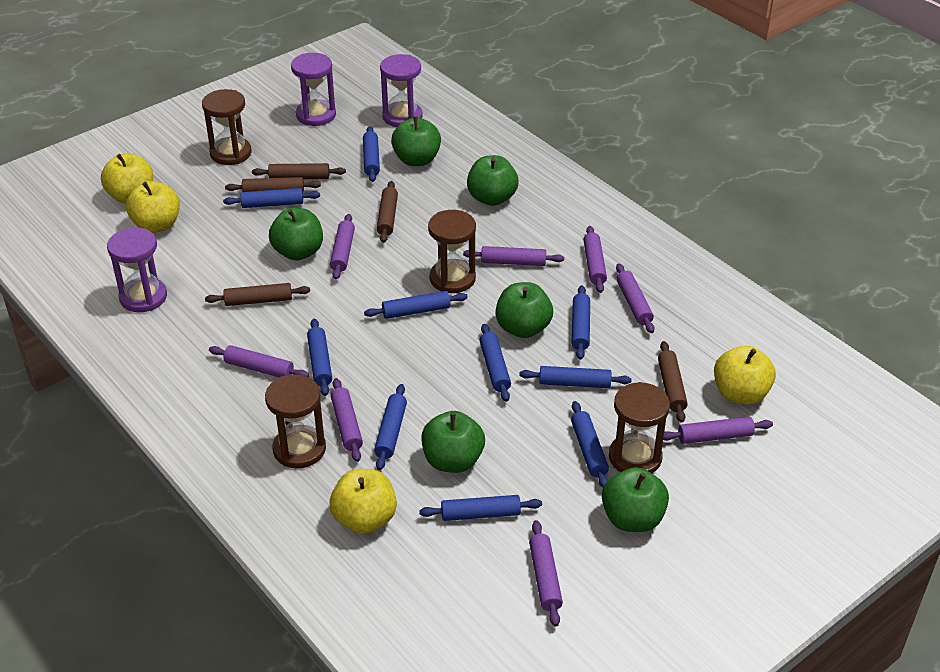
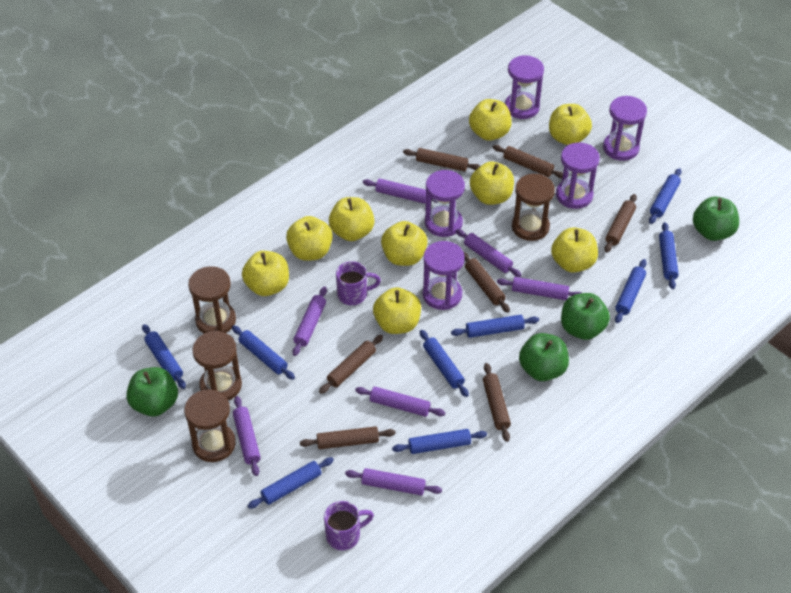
blue rolling pin: 10 -> 9
brown rolling pin: 5 -> 7
green apple: 6 -> 4
purple hourglass: 3 -> 5
purple mug: 0 -> 2
purple rolling pin: 8 -> 7
yellow apple: 4 -> 9

